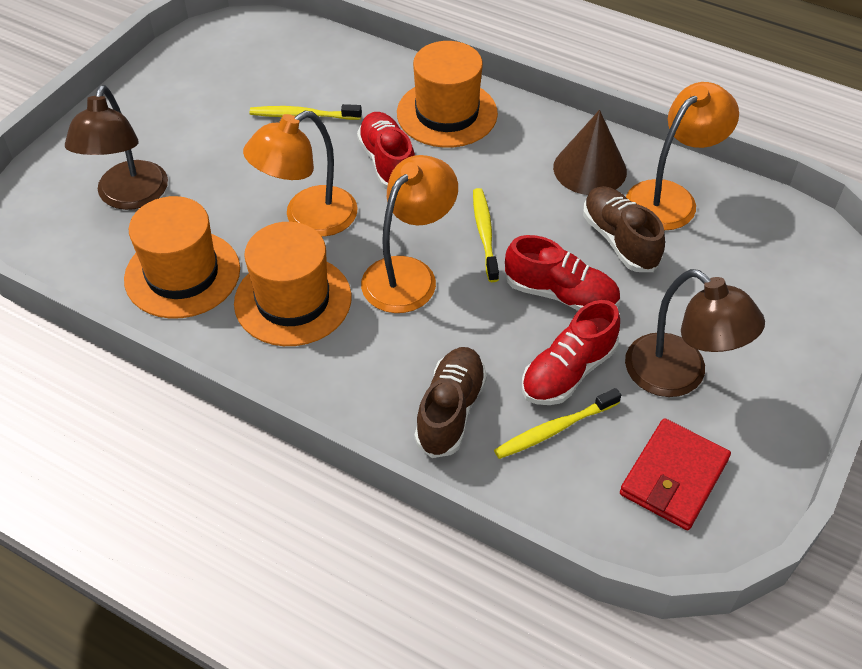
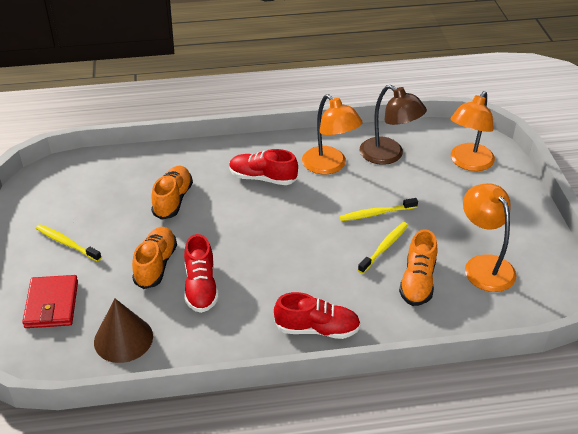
brown lamp: 2 -> 1
brown shoe: 2 -> 0
orange hat: 3 -> 0
orange shoe: 0 -> 3

